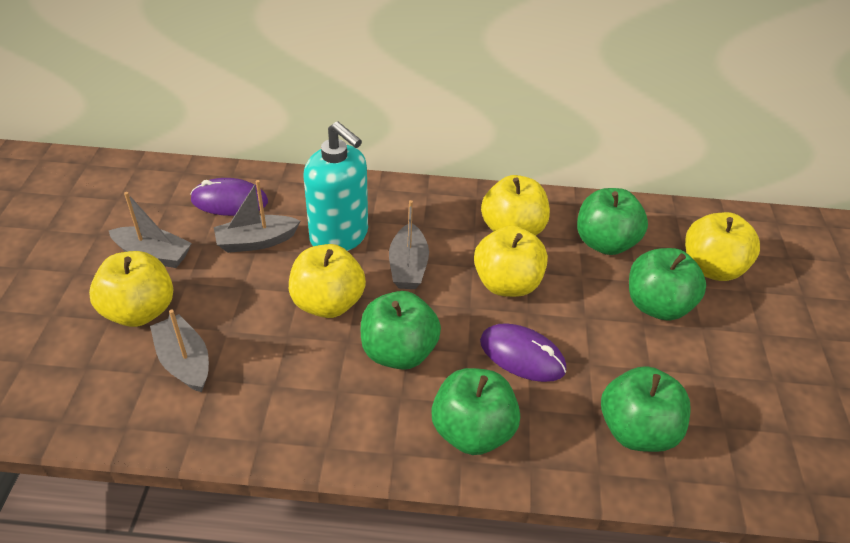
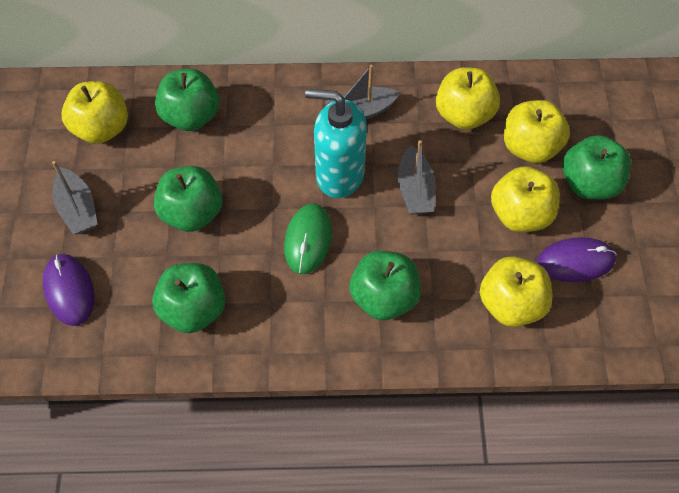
green mouse: 0 -> 1
grey boat: 4 -> 3

